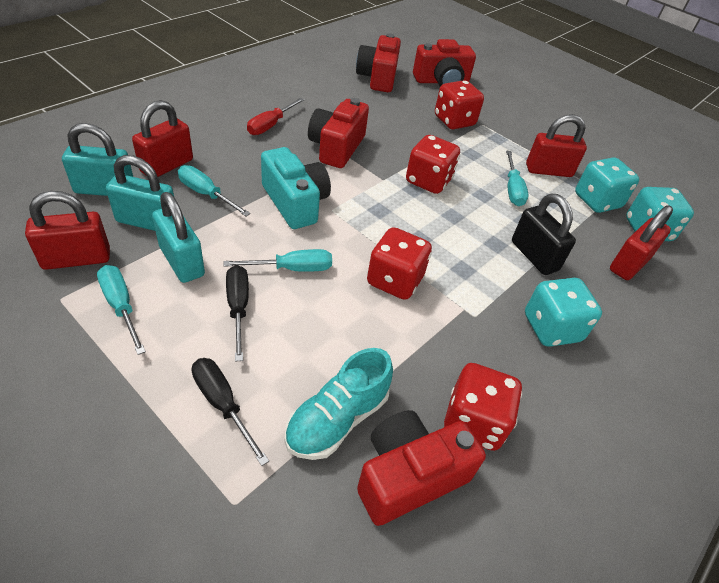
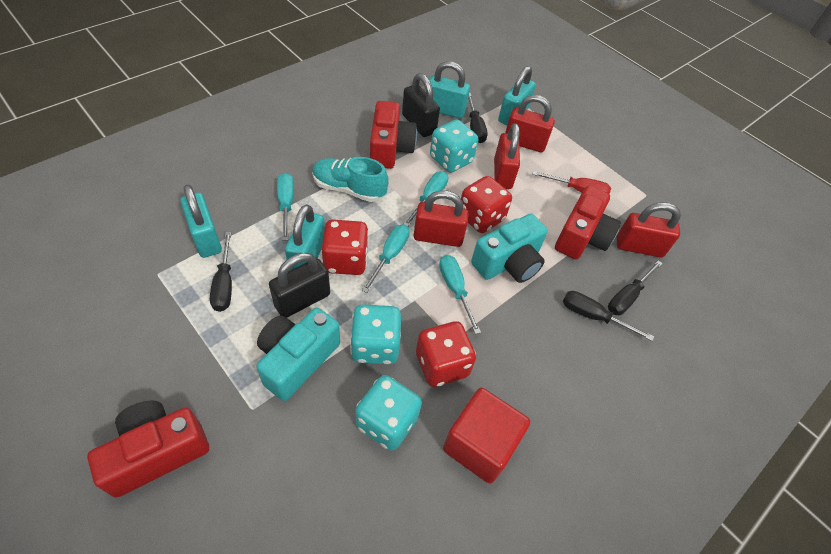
black padlock: 1 -> 2
black screwdriver: 2 -> 4
red camera: 4 -> 3
red cube: 0 -> 1
red dice: 4 -> 3
turquoise camera: 1 -> 2
turquoise padlock: 3 -> 4

